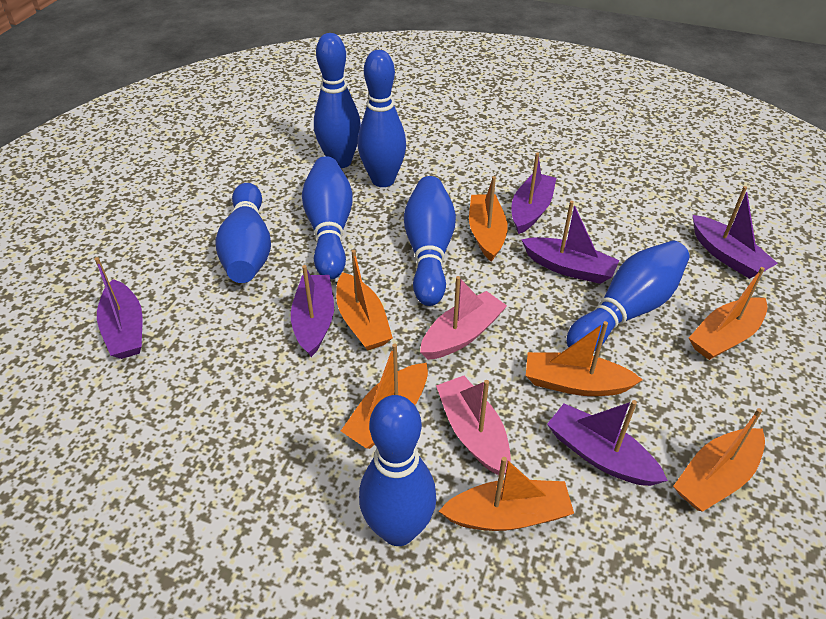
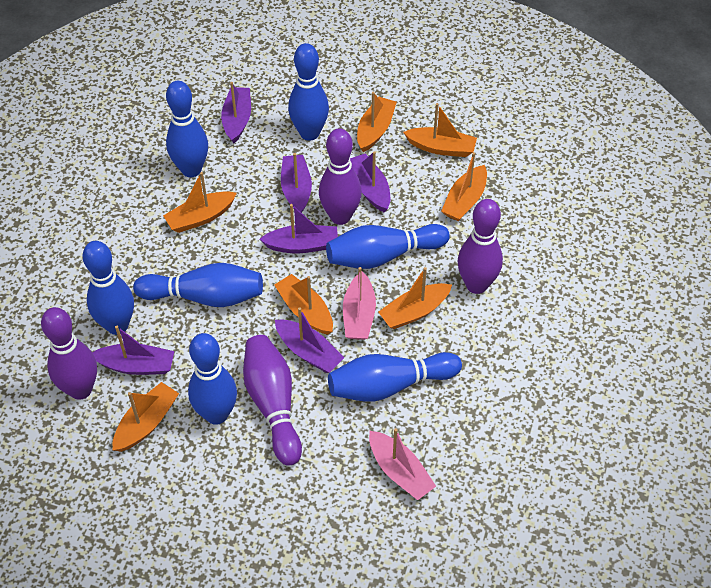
purple bowling pin: 0 -> 4

